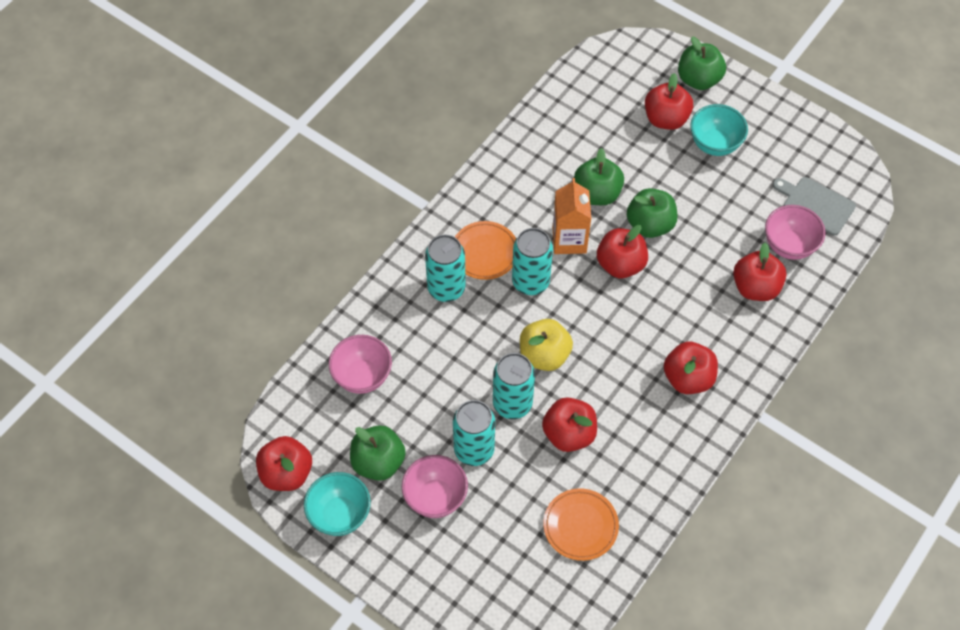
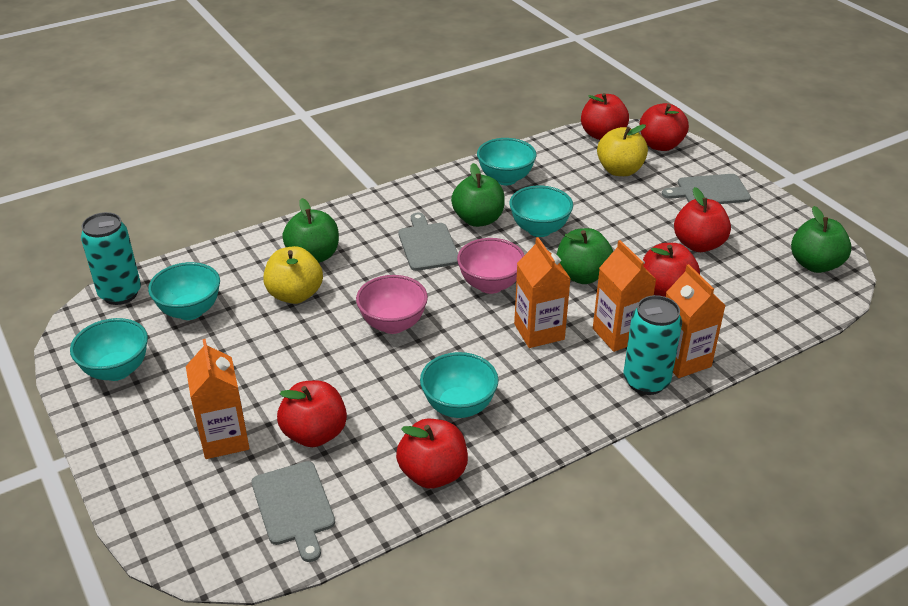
grey cutting board: 1 -> 3
orange carton: 1 -> 4
orange plate: 2 -> 0
pink bowl: 3 -> 2
turquoise bowl: 2 -> 5
turquoise can: 4 -> 2
yellow apple: 1 -> 2

